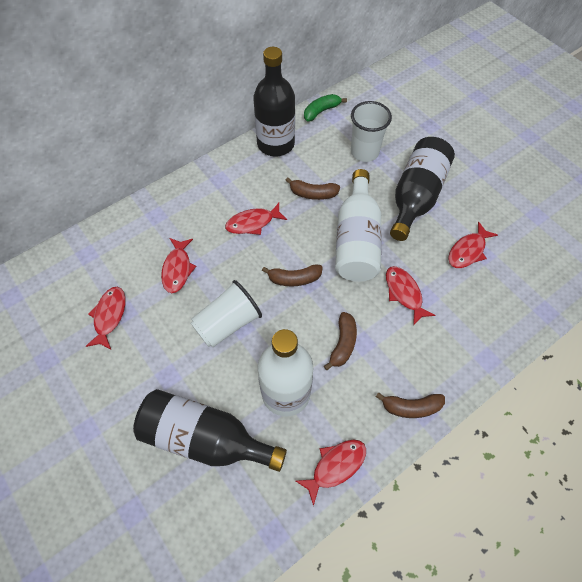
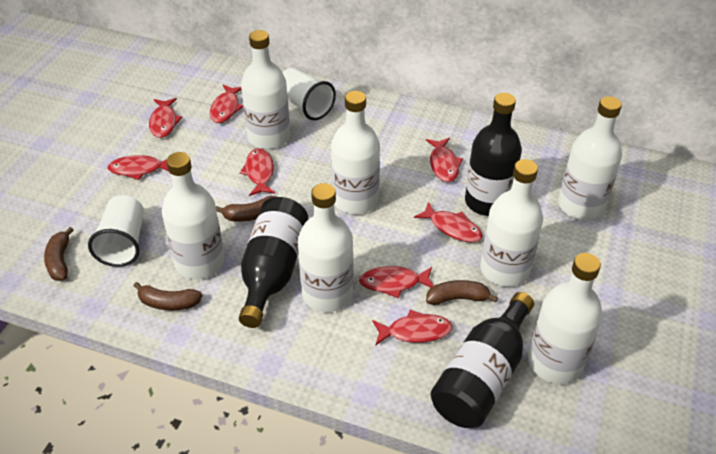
green banana: 1 -> 0
red fish: 6 -> 8
white bottle: 2 -> 7

